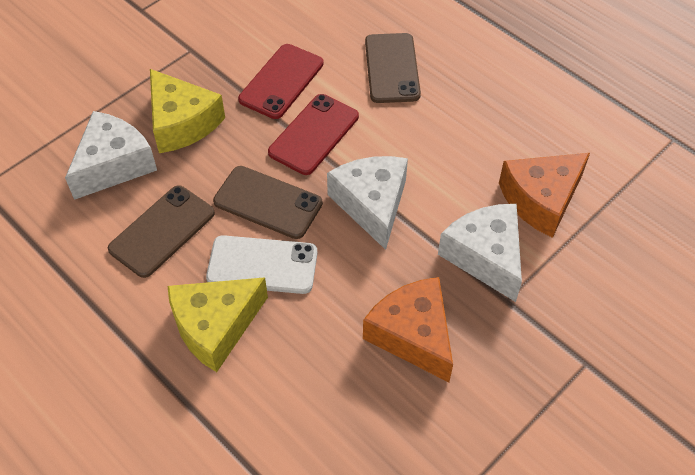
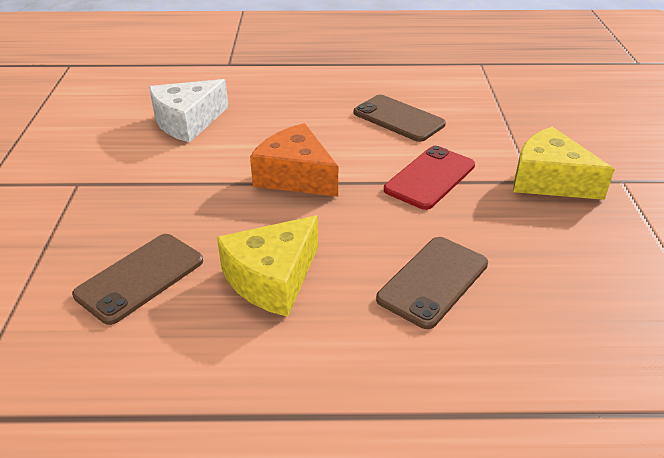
orange cheese: 2 -> 1
red phone: 2 -> 1
white cheese: 3 -> 1
white phone: 1 -> 0

